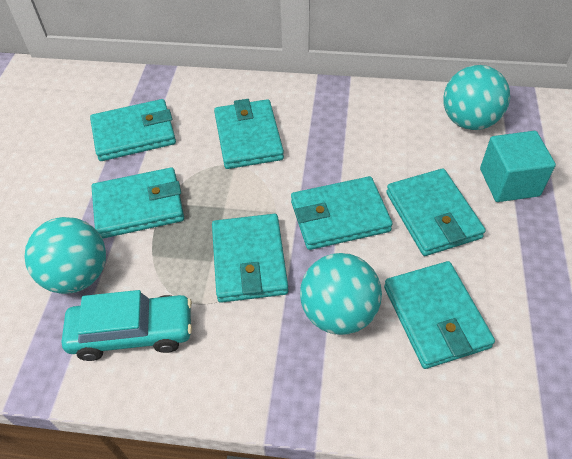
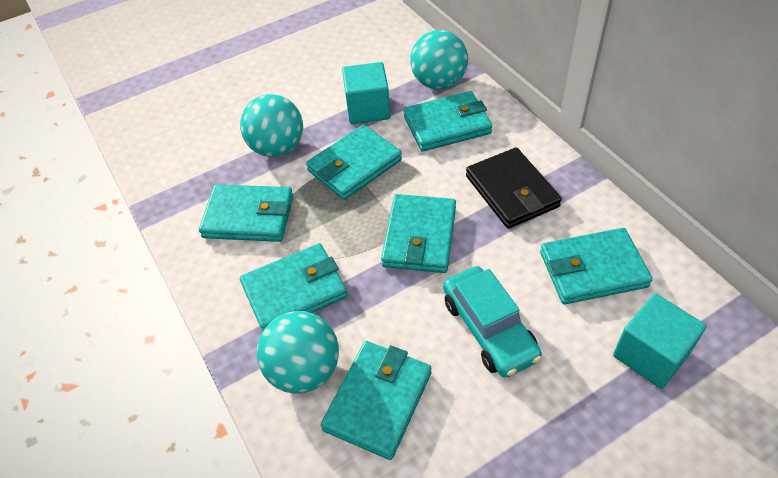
black wallet: 0 -> 1
turquoise cube: 1 -> 2

